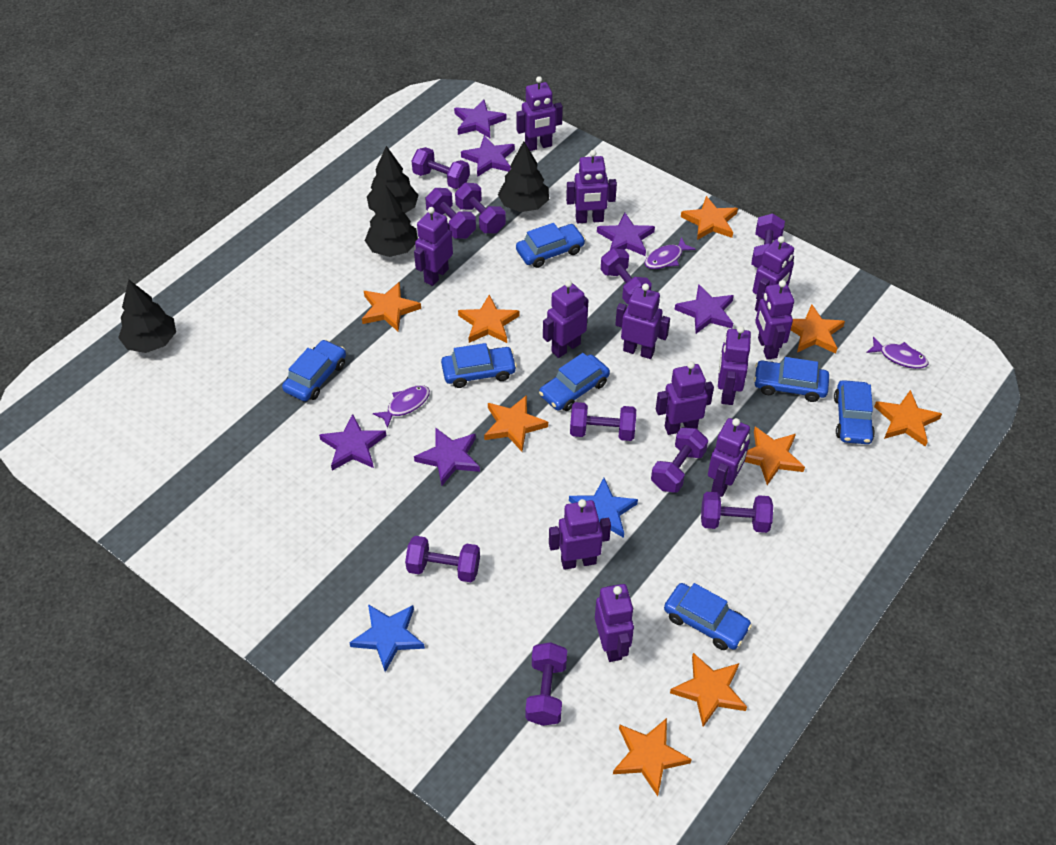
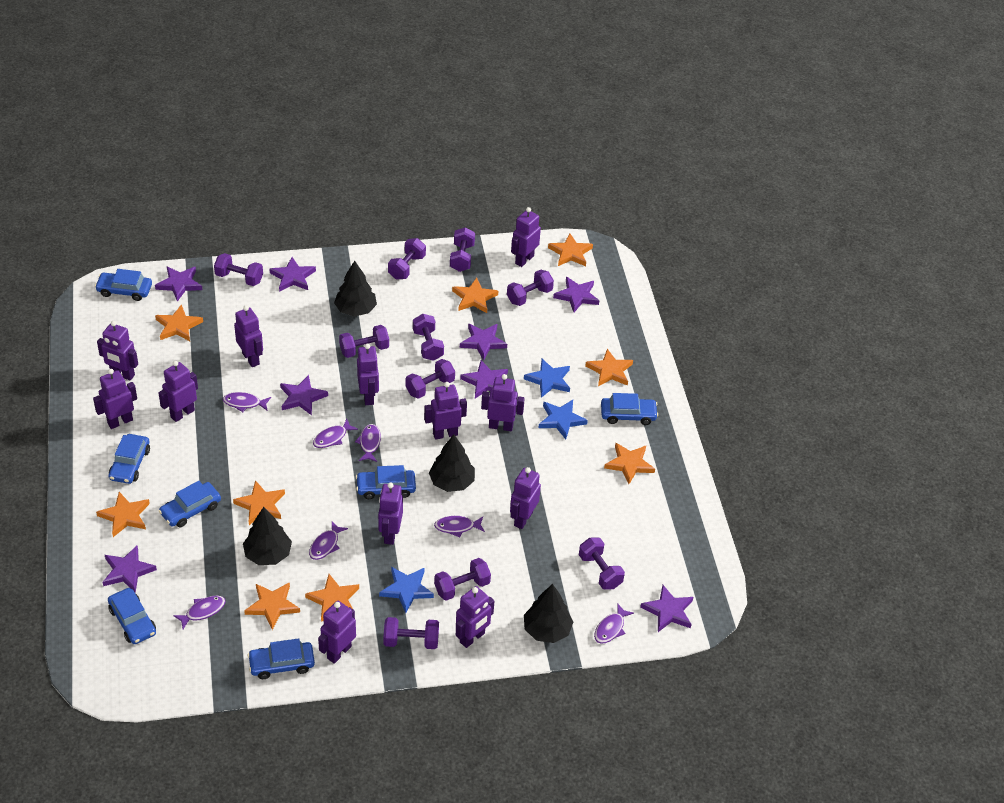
blue star: 2 -> 3
purple fish: 3 -> 7
purple star: 6 -> 8

